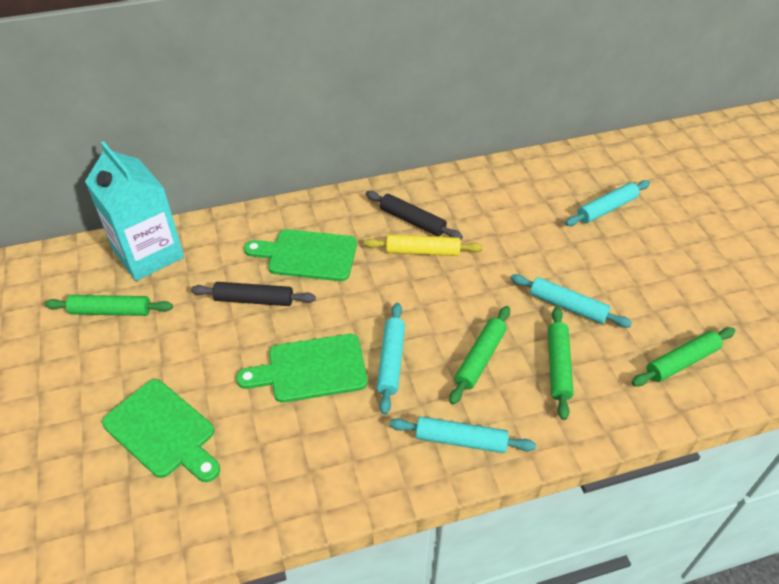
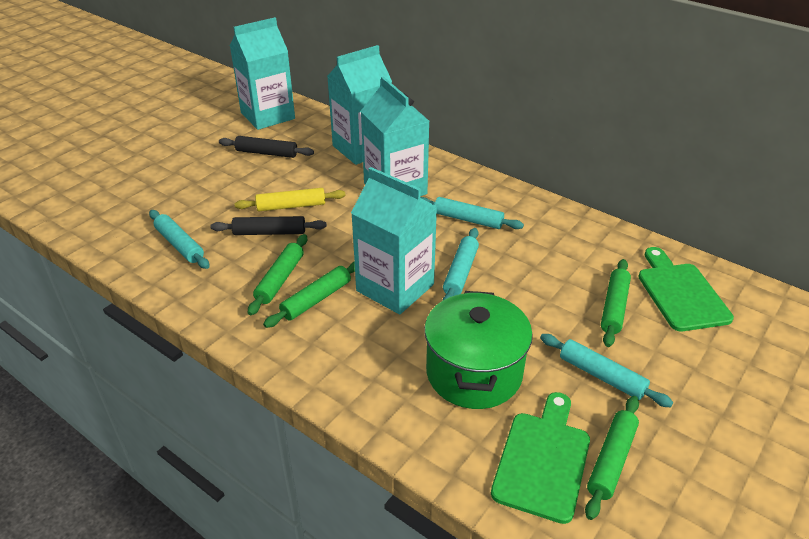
green cutting board: 3 -> 2
green pot: 0 -> 1
turquoise carton: 1 -> 4

